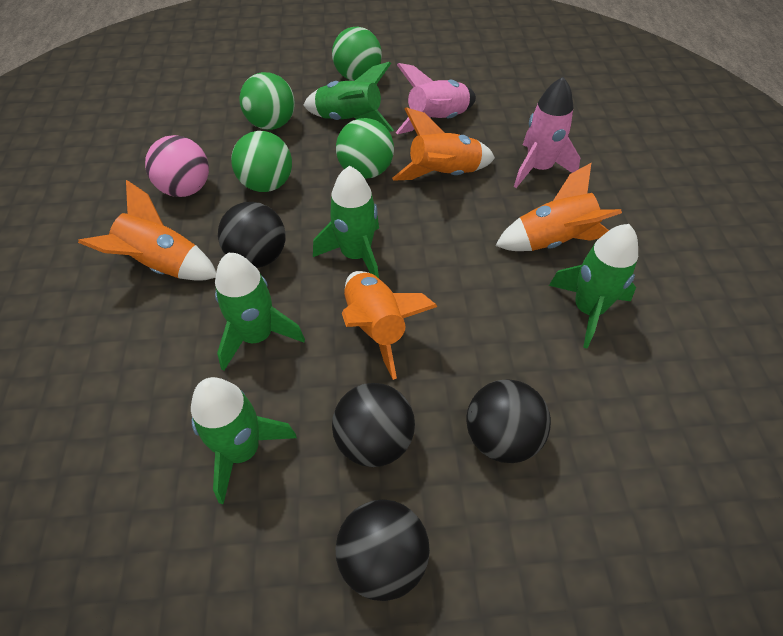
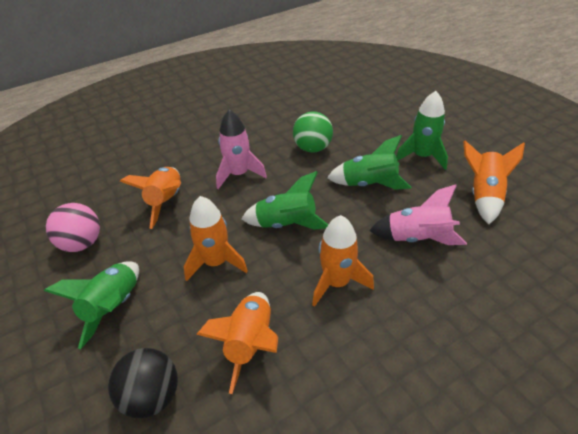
black ball: 4 -> 1
green ball: 4 -> 1
green rocket: 5 -> 4
orange rocket: 4 -> 5

